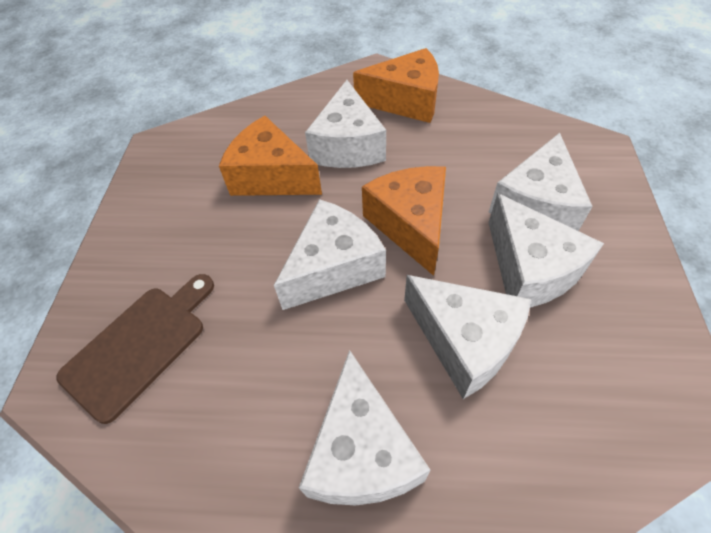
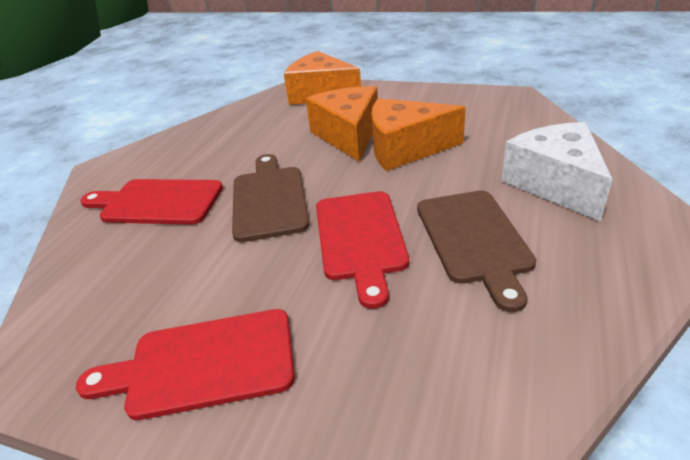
brown cutting board: 1 -> 2
red cutting board: 0 -> 3
white cheese: 6 -> 1

